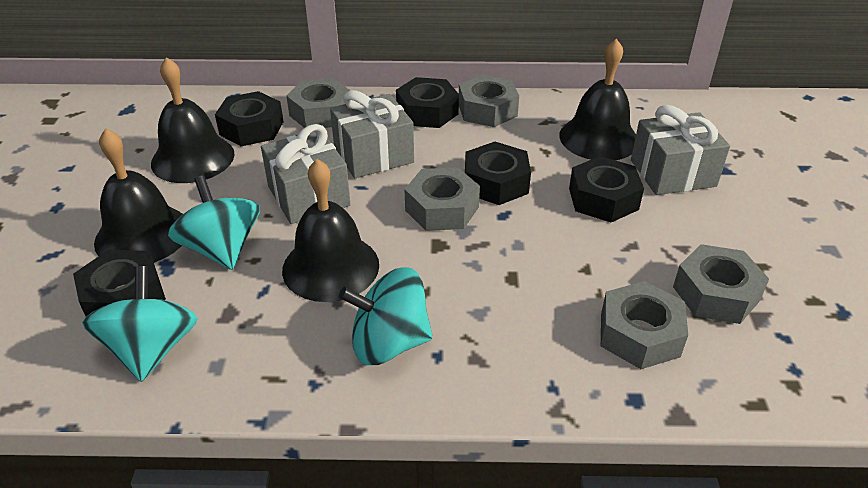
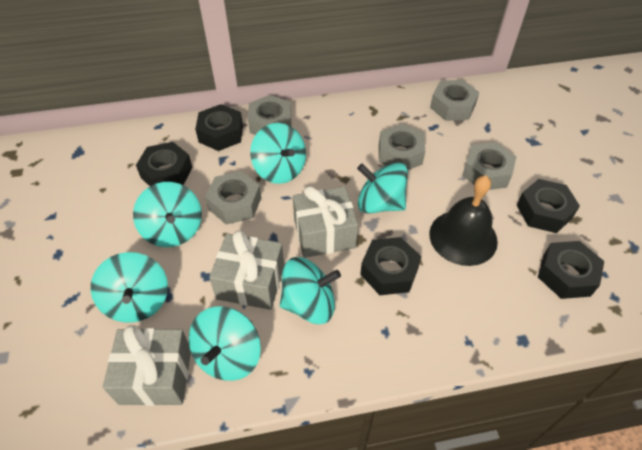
black bell: 4 -> 1
turquoise spinning top: 3 -> 6

